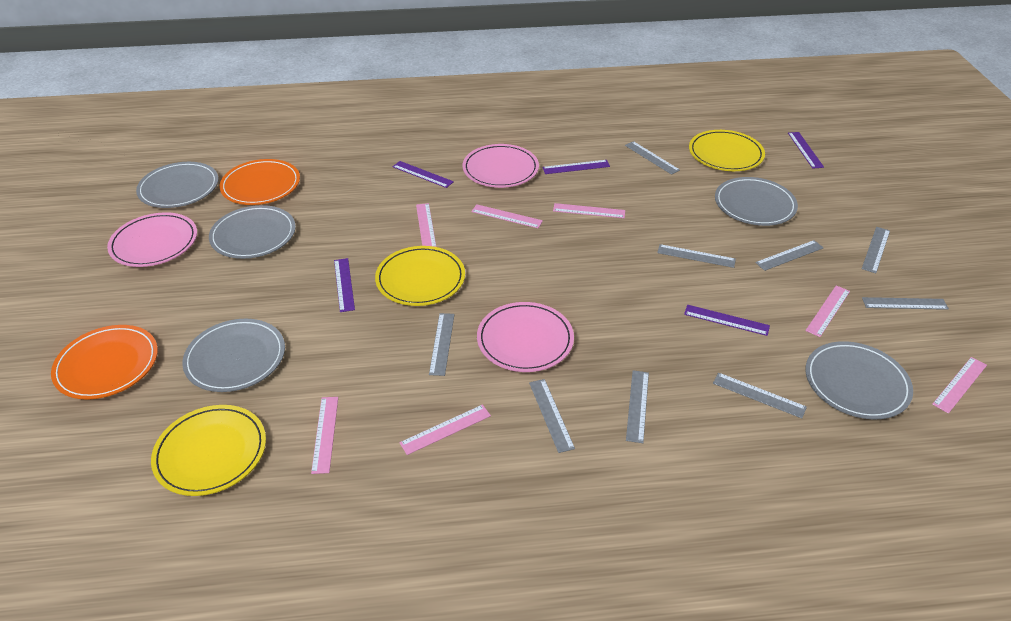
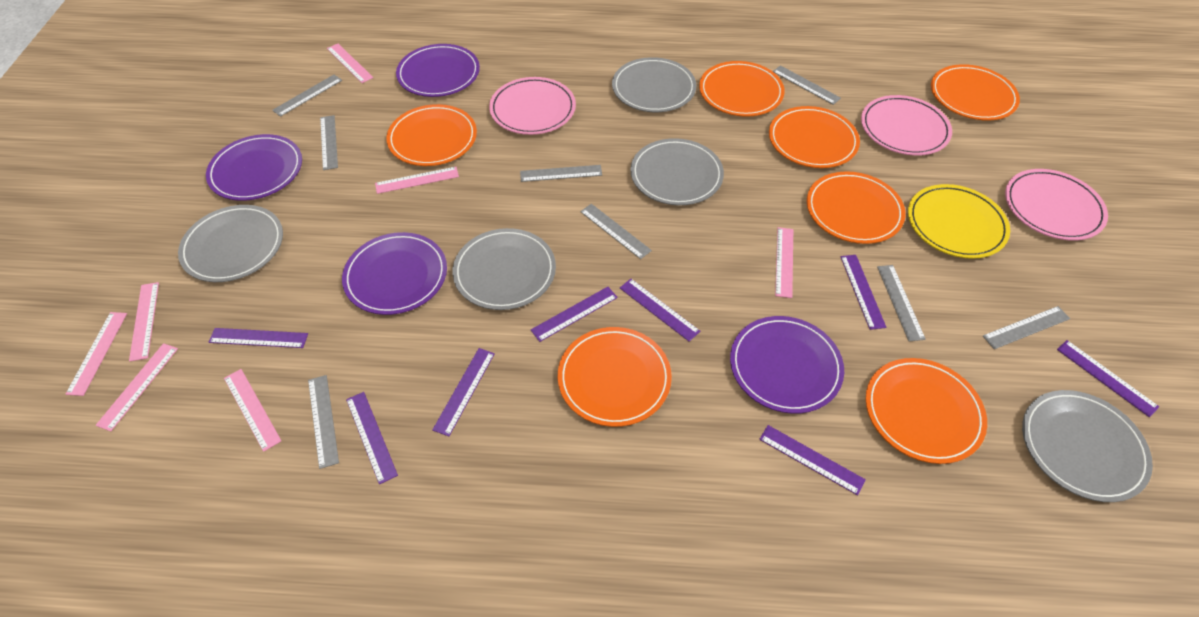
grey ruler: 9 -> 8
orange plate: 2 -> 7
purple plate: 0 -> 4
purple ruler: 5 -> 8
yellow plate: 3 -> 1

